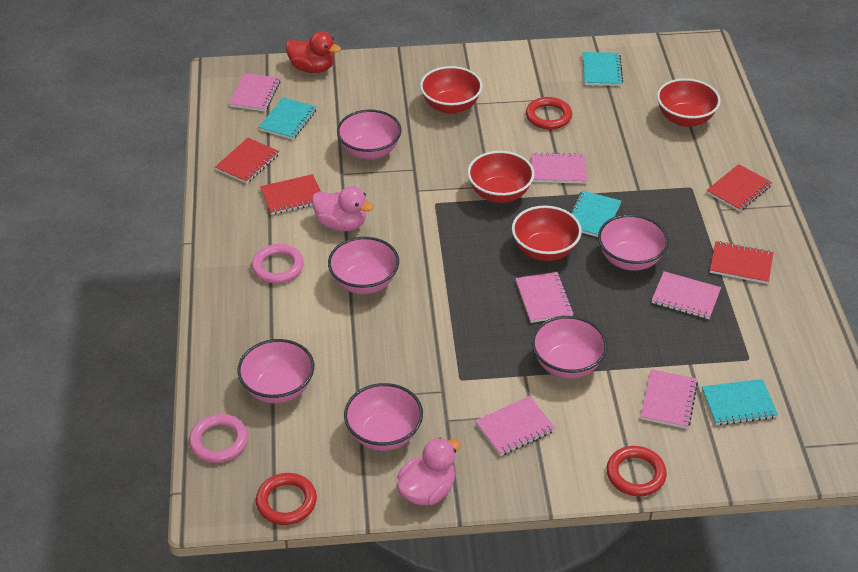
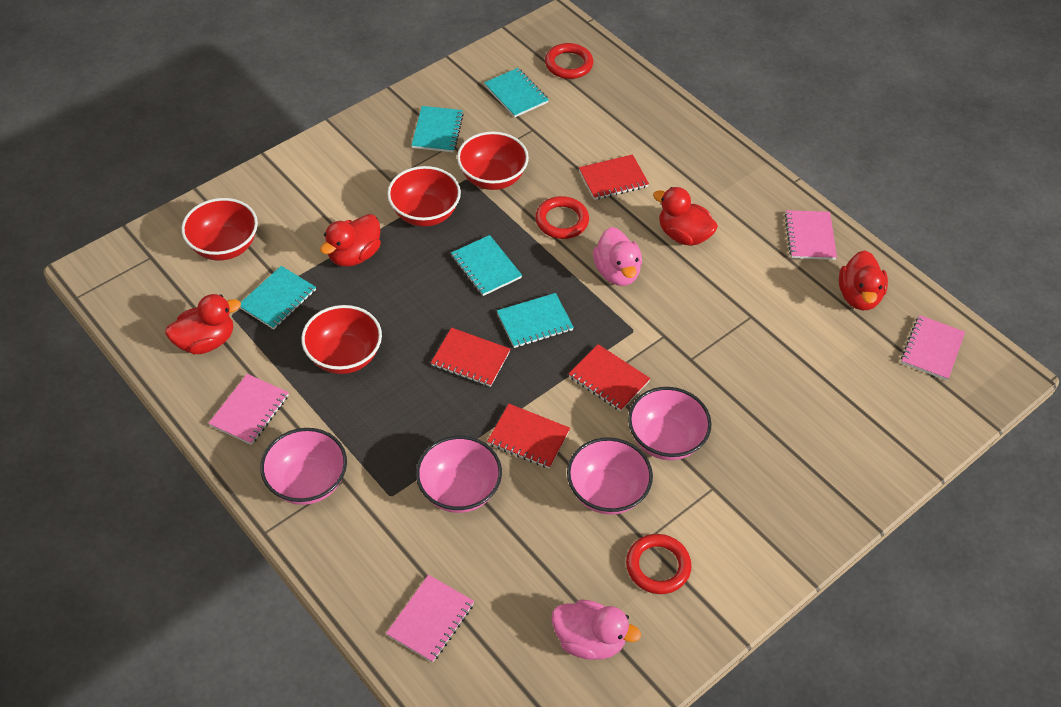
pink bowl: 6 -> 4
pink notebook: 6 -> 4
pink ring: 2 -> 0
red duck: 1 -> 4
turquoise notebook: 4 -> 5

